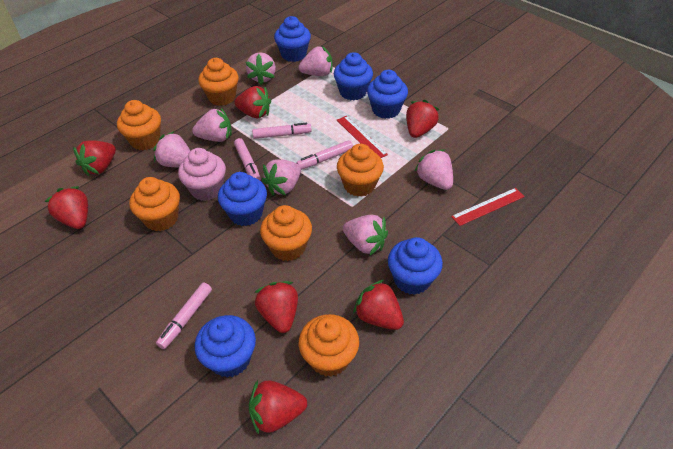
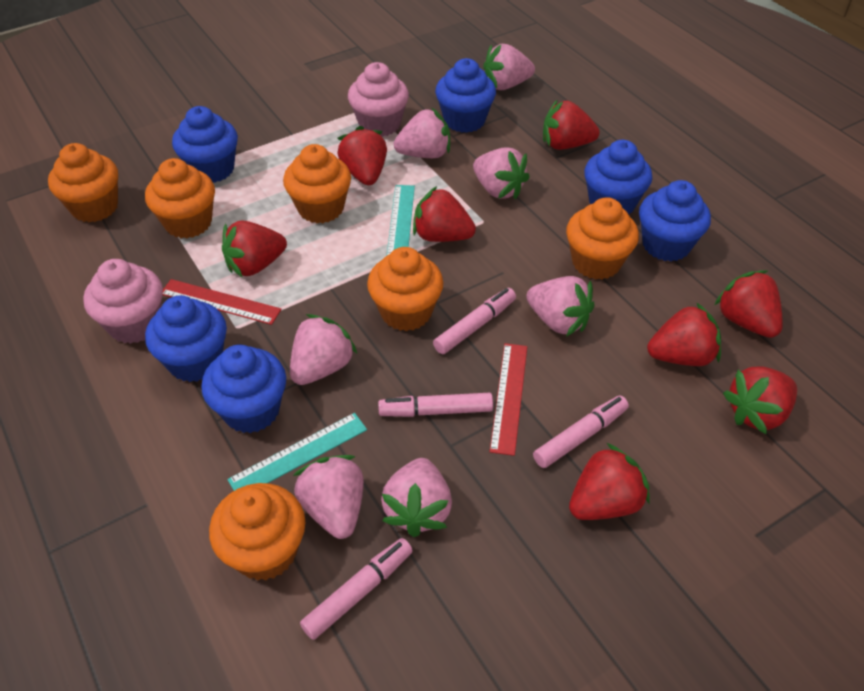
pink cupcake: 1 -> 2
red strawberry: 7 -> 8
turquoise ruler: 0 -> 2

